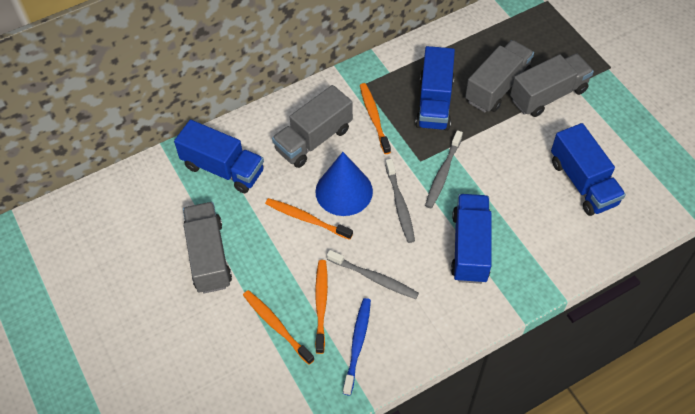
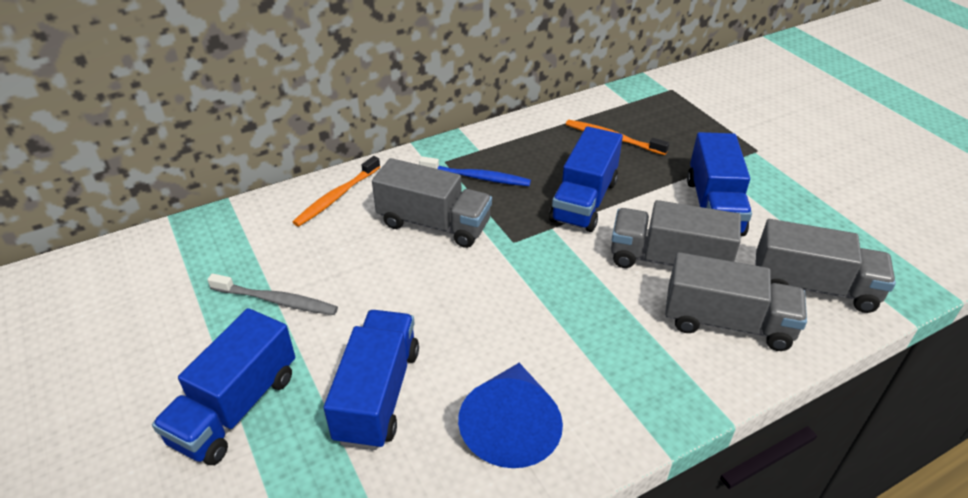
grey toothbrush: 3 -> 1
orange toothbrush: 4 -> 2

